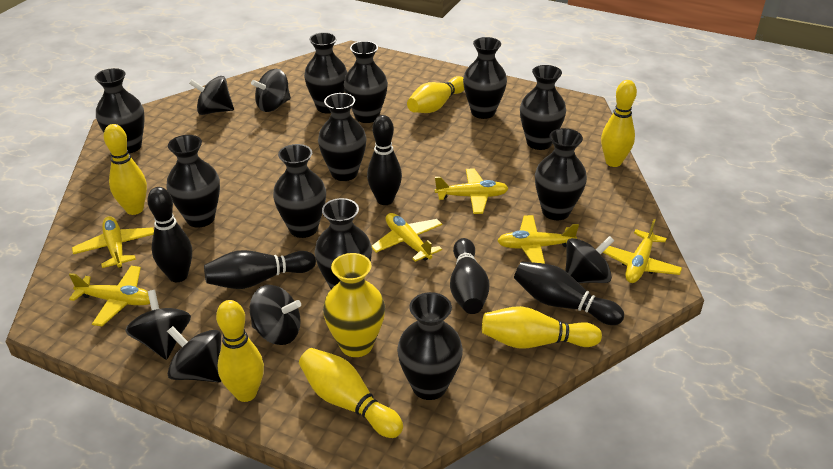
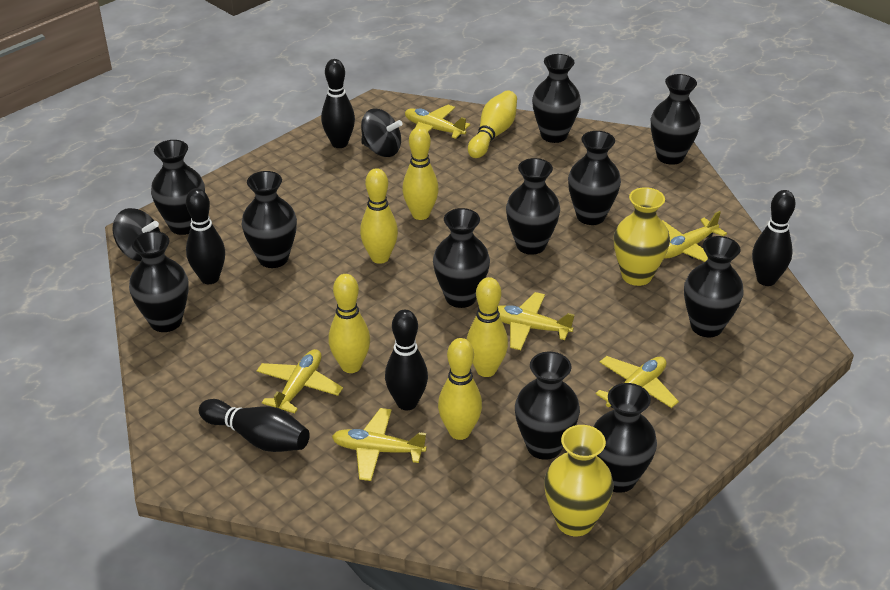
black spinning top: 6 -> 2
yellow vase: 1 -> 2

